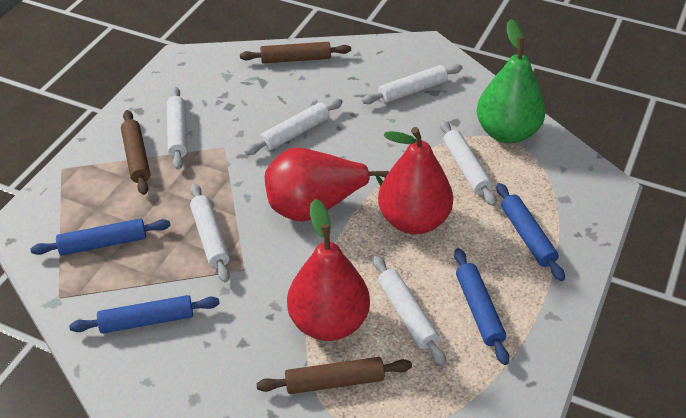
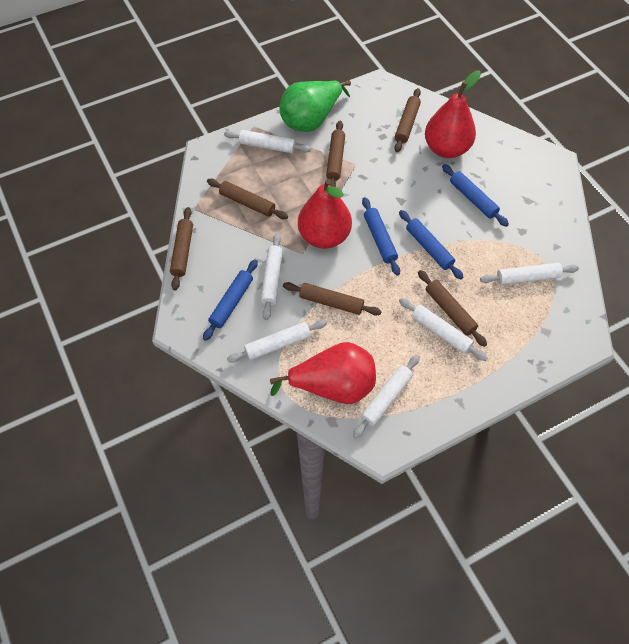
brown rolling pin: 3 -> 6

